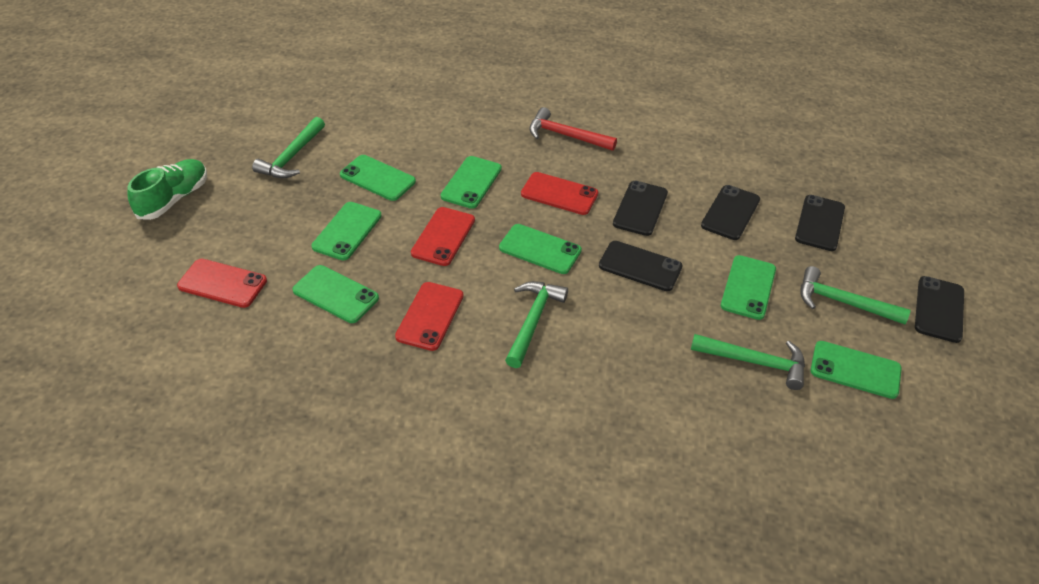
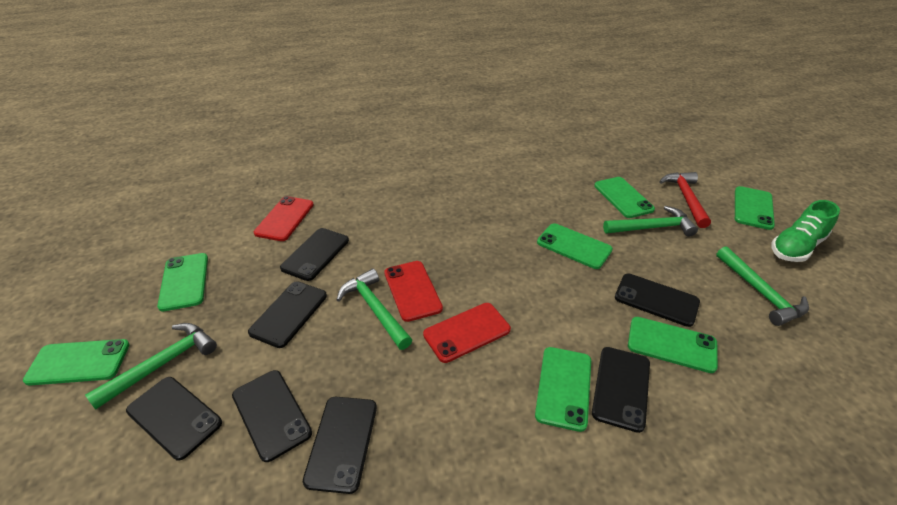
black phone: 5 -> 7
red phone: 4 -> 3

